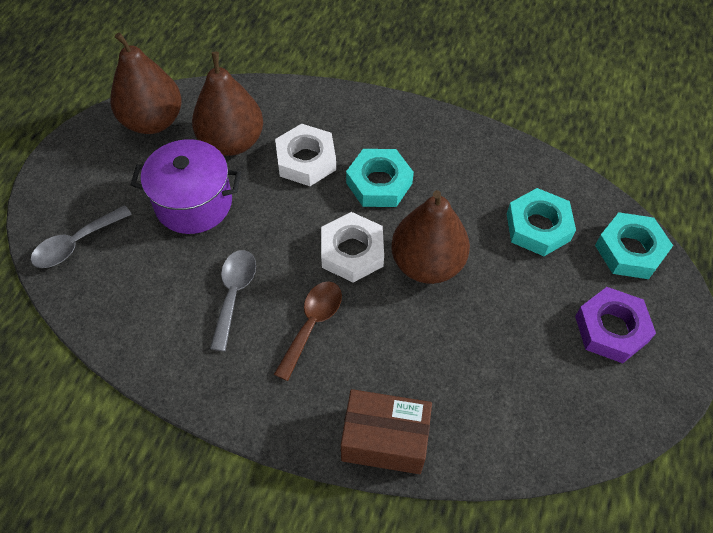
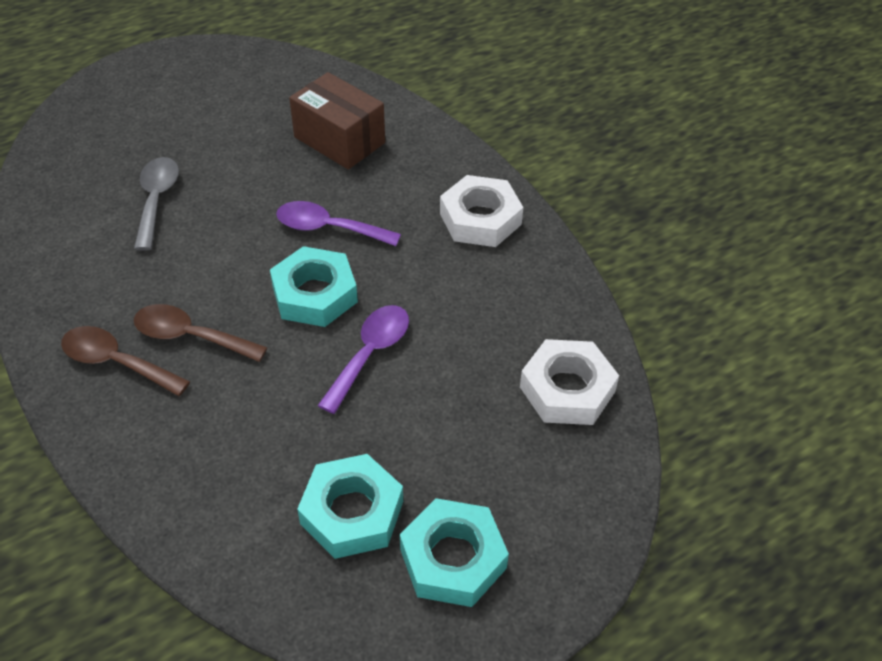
brown pear: 3 -> 0
brown spoon: 1 -> 2
grey spoon: 2 -> 1
purple nut: 1 -> 0
purple pot: 1 -> 0
purple spoon: 0 -> 2

